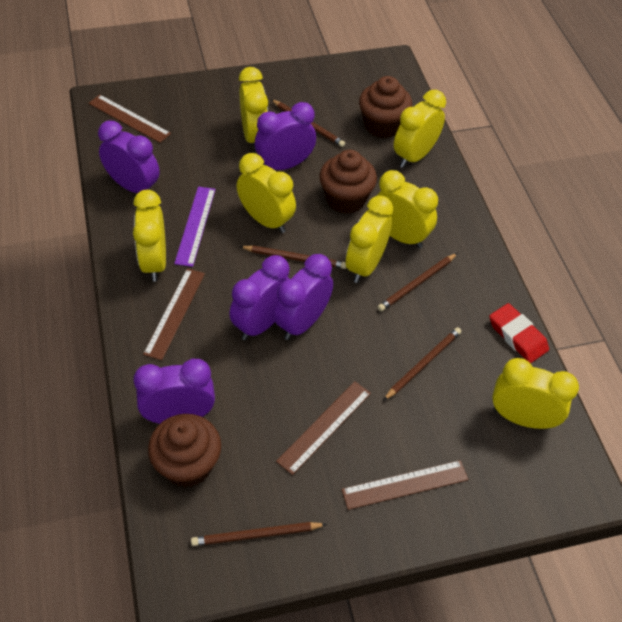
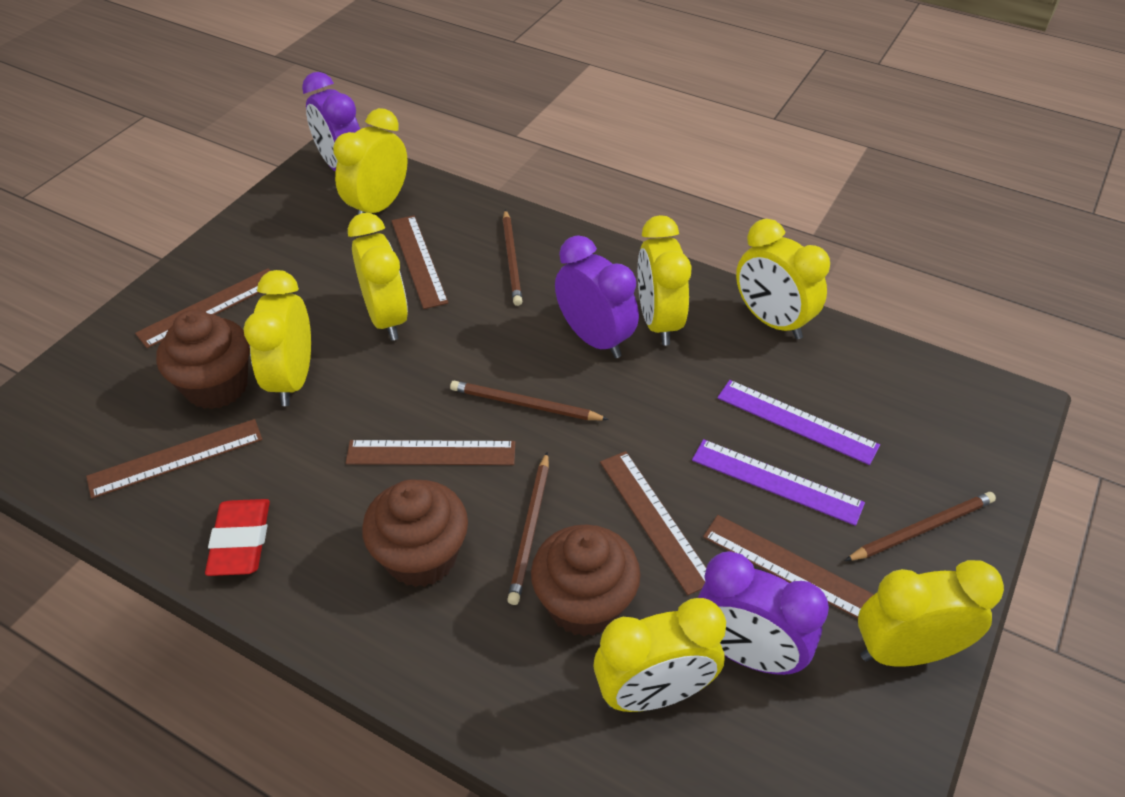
brown pencil: 5 -> 4
brown ruler: 4 -> 6
purple clock: 5 -> 3
purple ruler: 1 -> 2

